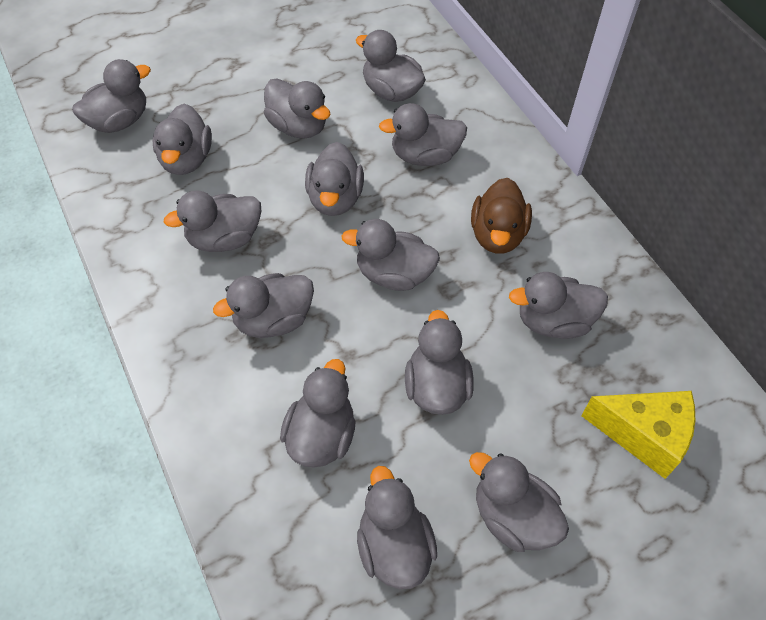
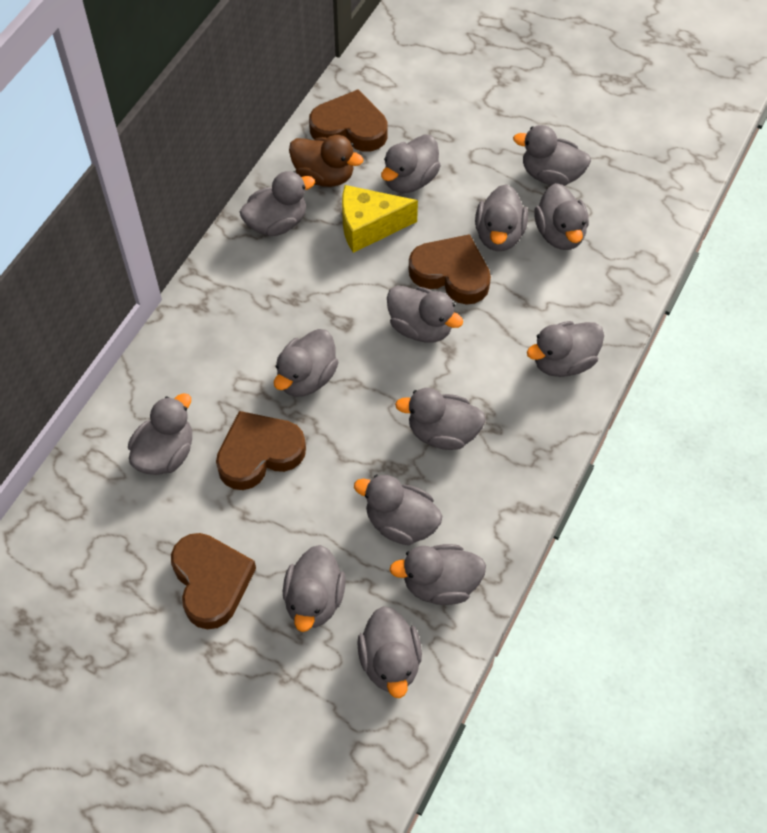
brown heart: 0 -> 4

